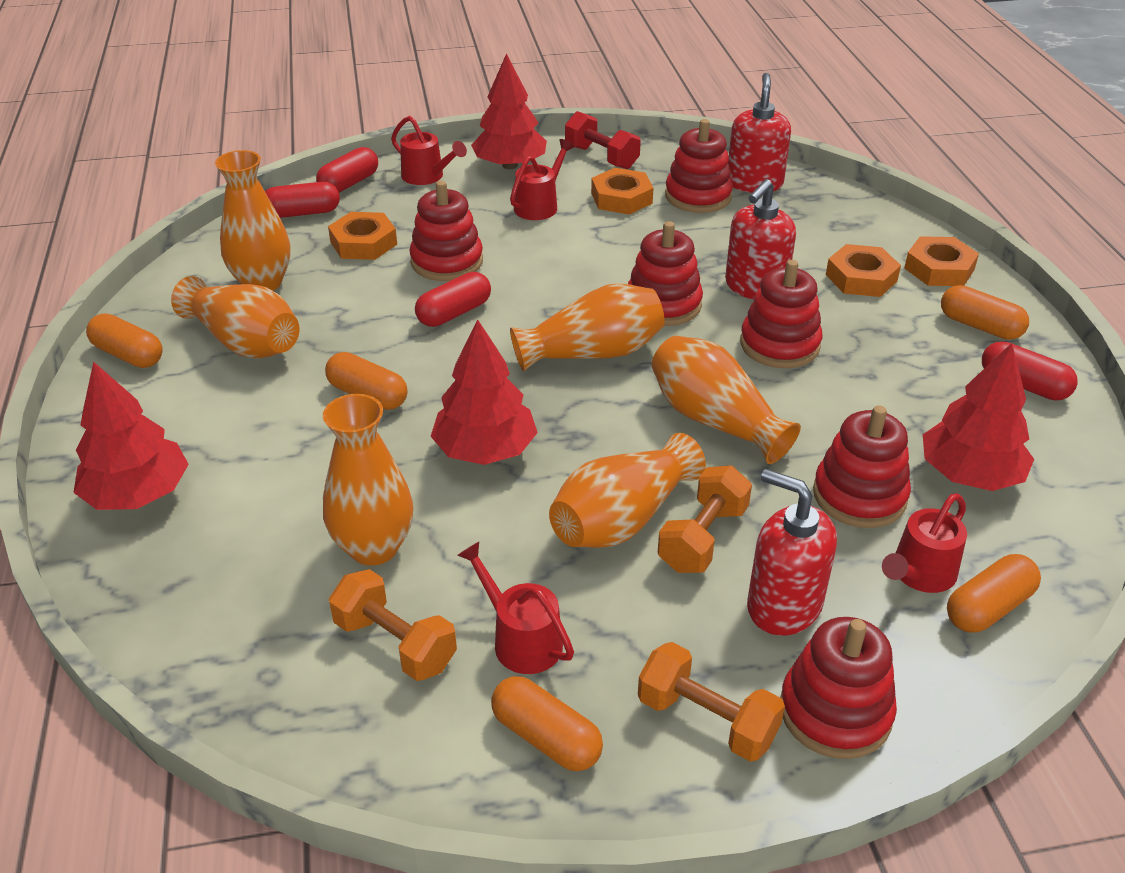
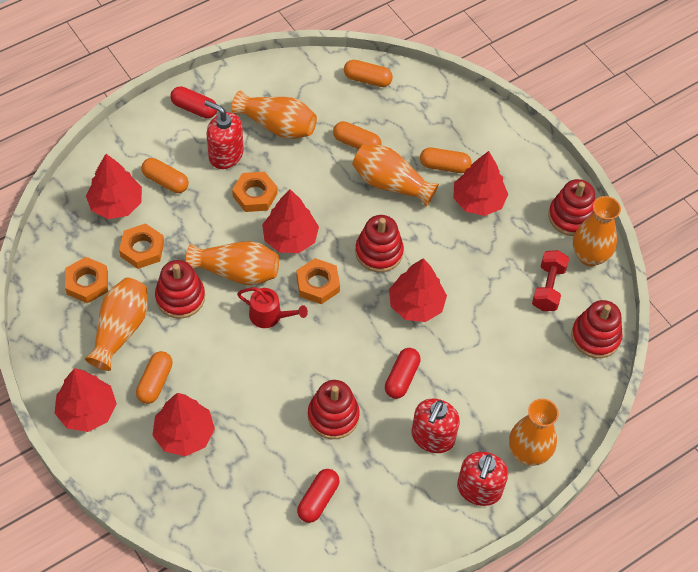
orange dumbbell: 3 -> 0
red capsule: 4 -> 3
red stacking toy: 6 -> 5
red tree: 4 -> 6
red watering can: 4 -> 1

